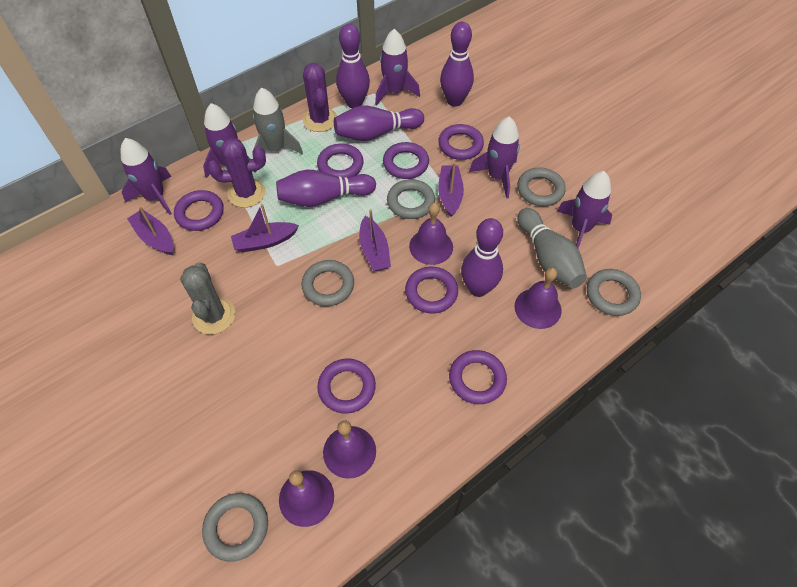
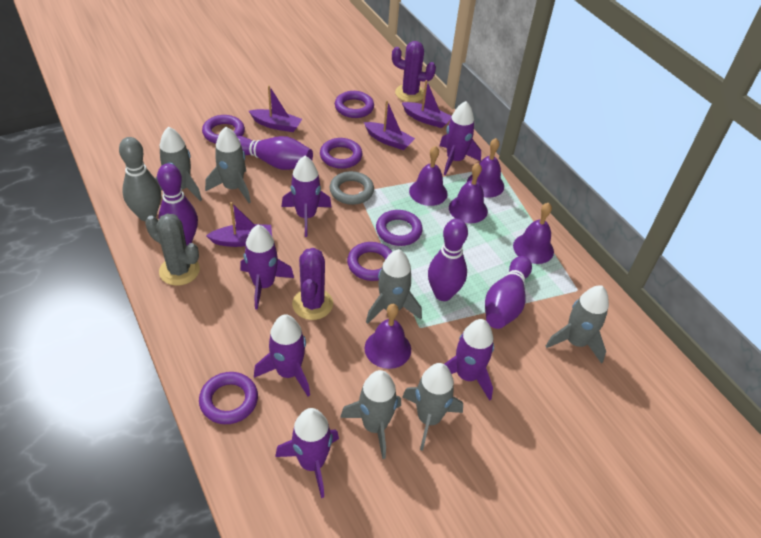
grey ring: 5 -> 1
grey rocket: 1 -> 6
purple bell: 4 -> 5
purple bowling pin: 5 -> 4
purple ring: 7 -> 6
purple rocket: 5 -> 6

